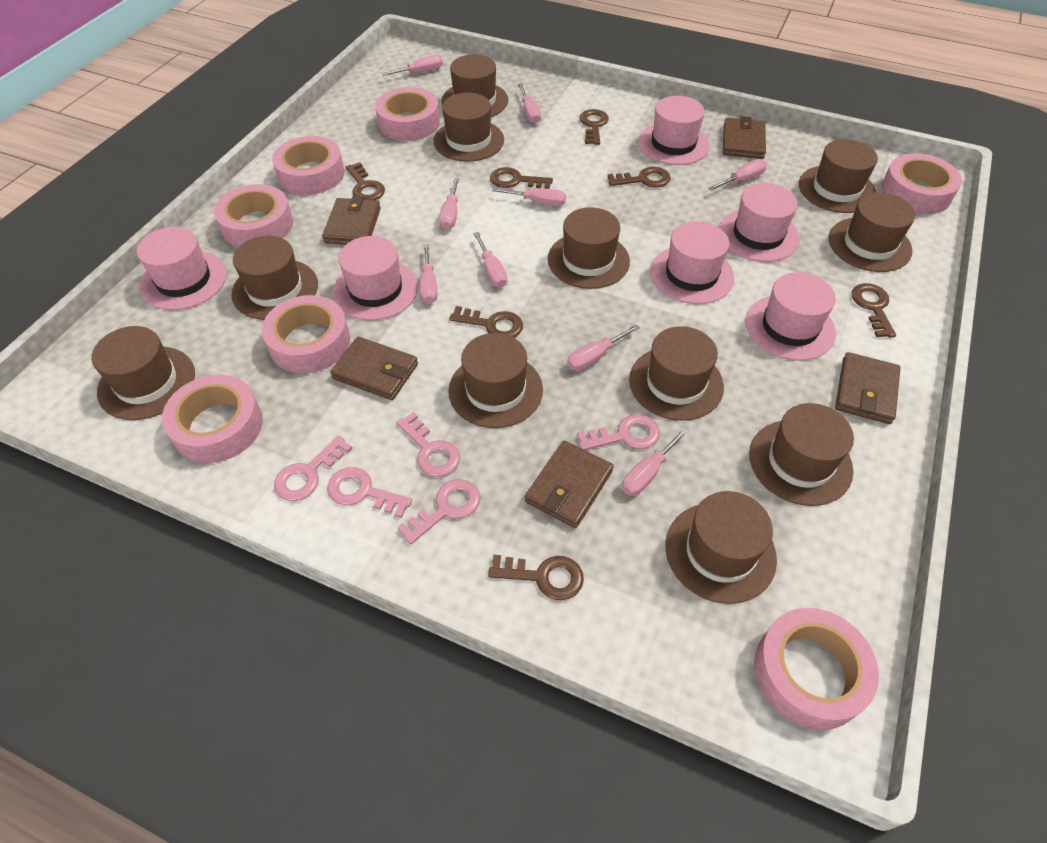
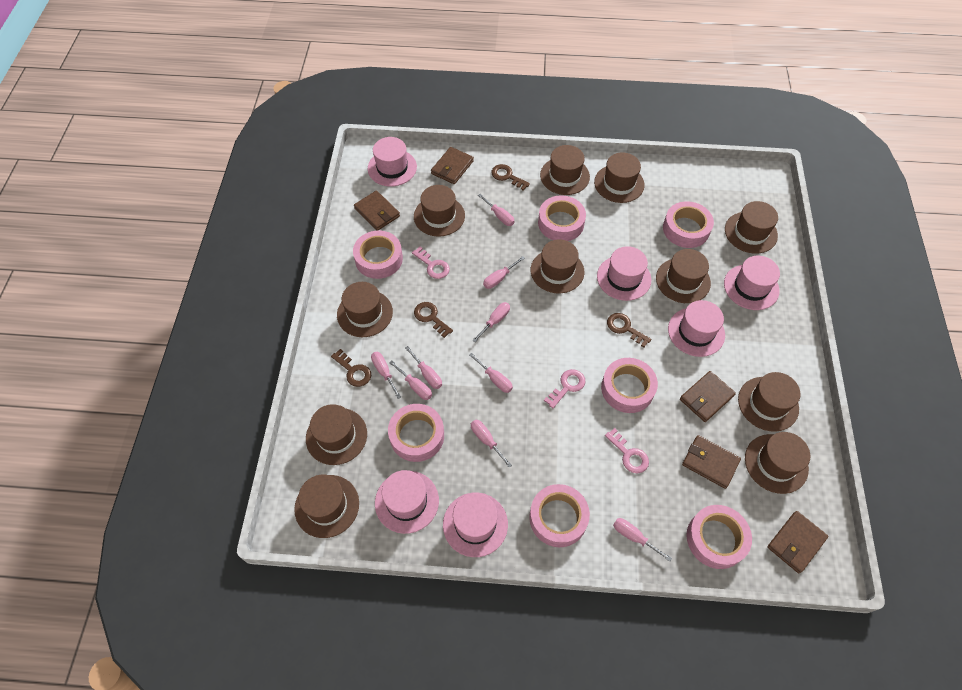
brown key: 7 -> 4
pink key: 5 -> 3

